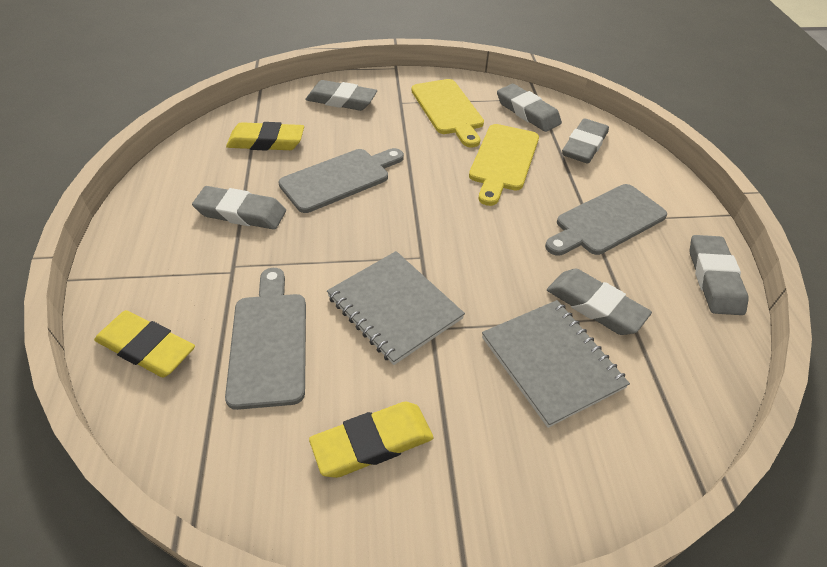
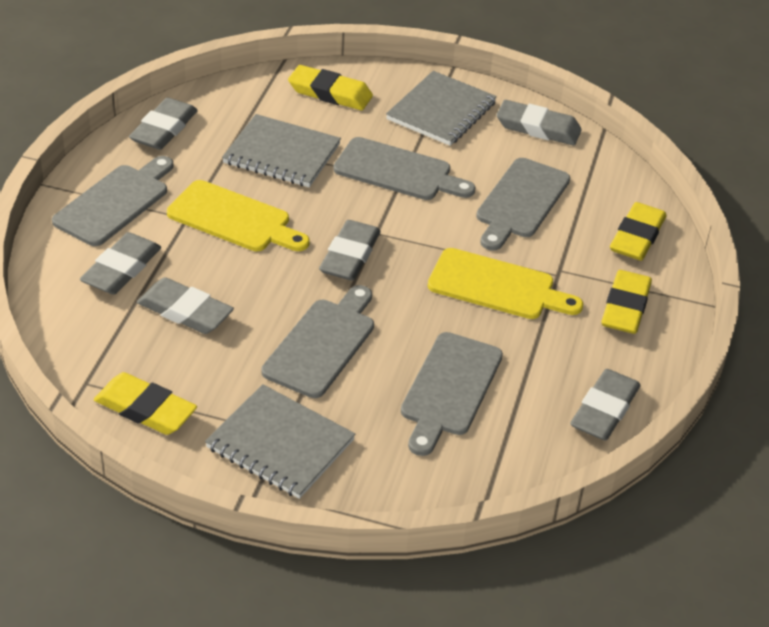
grey cutting board: 3 -> 5
grey notebook: 2 -> 3
yellow eraser: 3 -> 4

